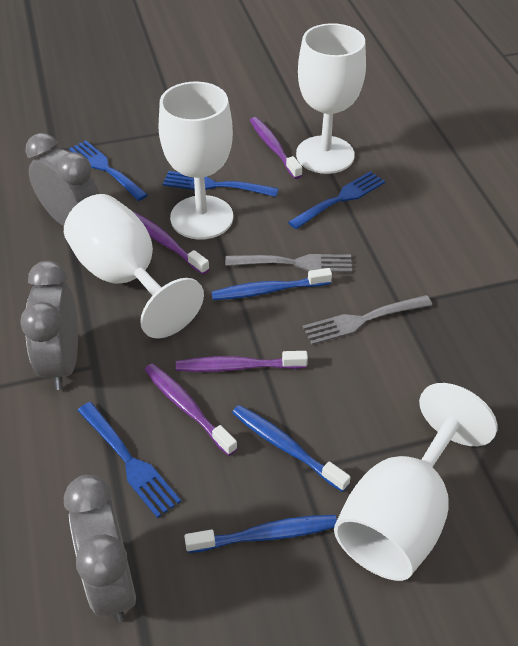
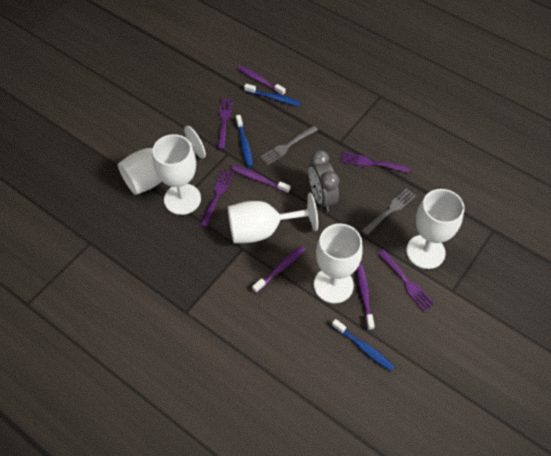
blue fork: 4 -> 0
grey clock: 3 -> 1
purple fork: 0 -> 4
white goblet: 4 -> 5

